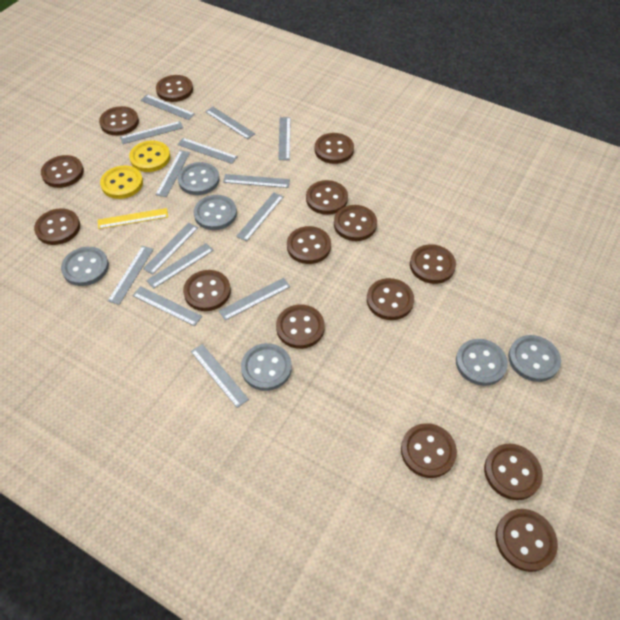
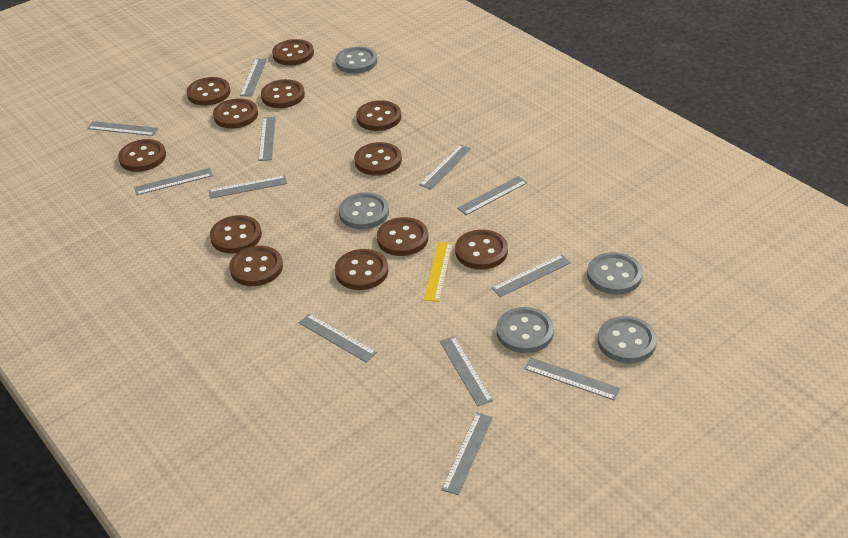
brown button: 15 -> 12
grey button: 6 -> 5
grey ruler: 14 -> 12
yellow button: 2 -> 0

